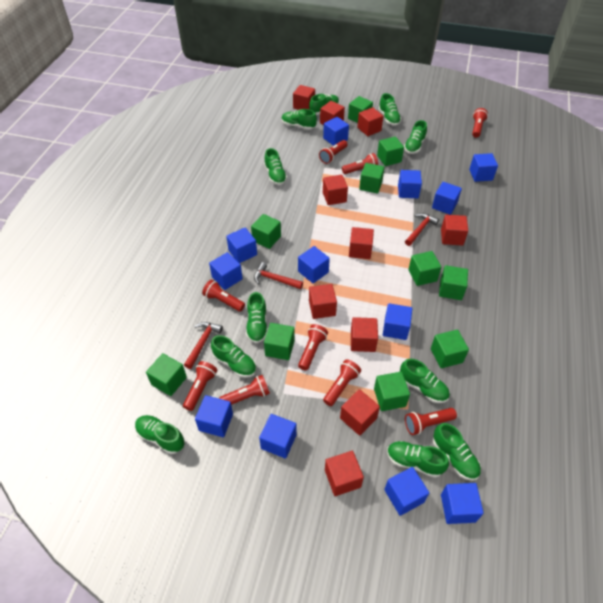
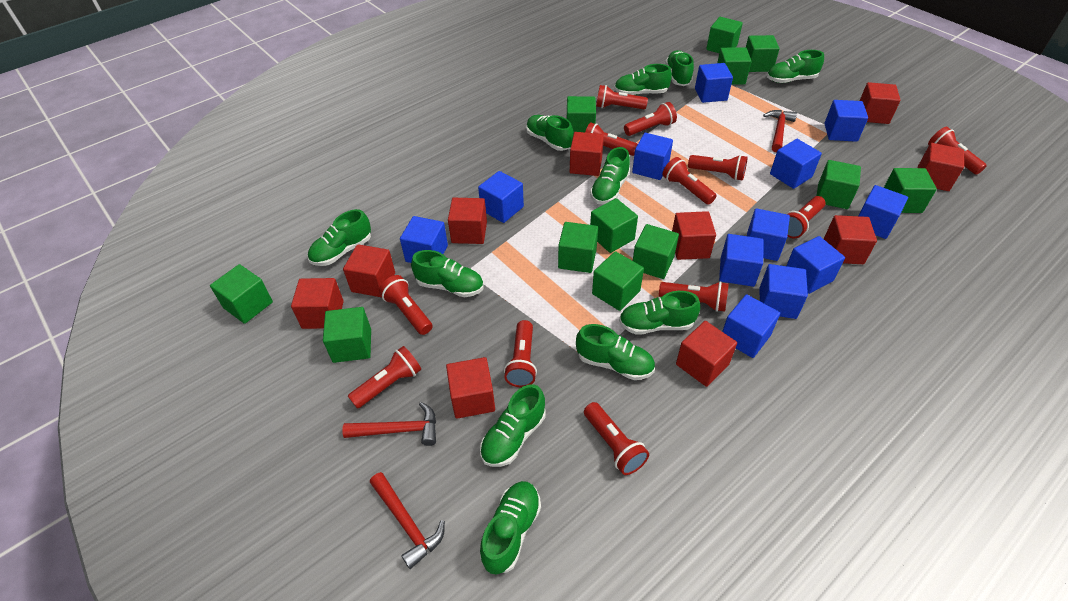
green cube: 10 -> 12
red flashlight: 9 -> 12

